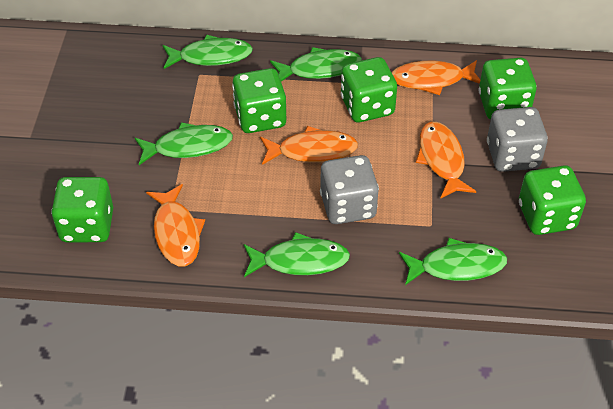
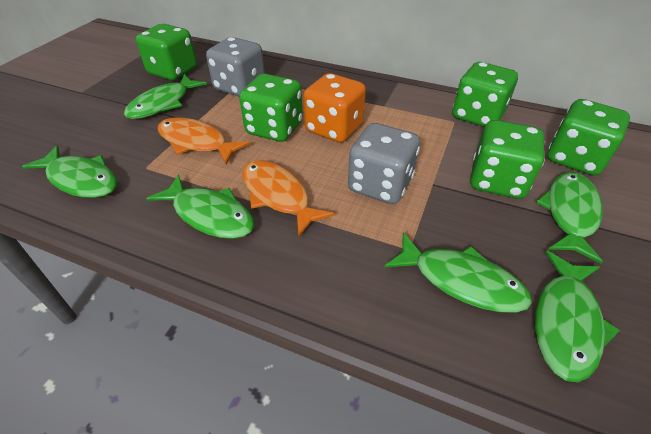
green fish: 5 -> 6
orange dice: 0 -> 1
orange fish: 4 -> 2

